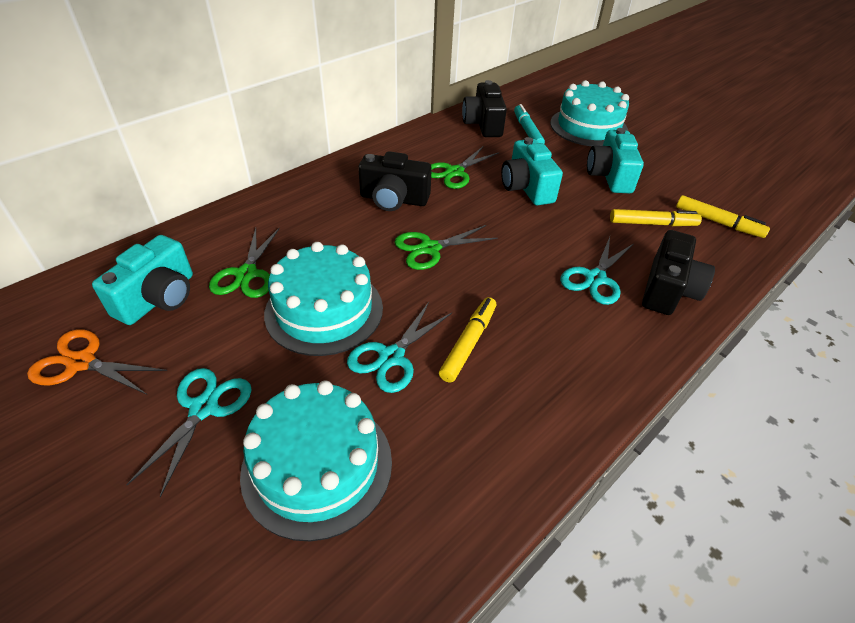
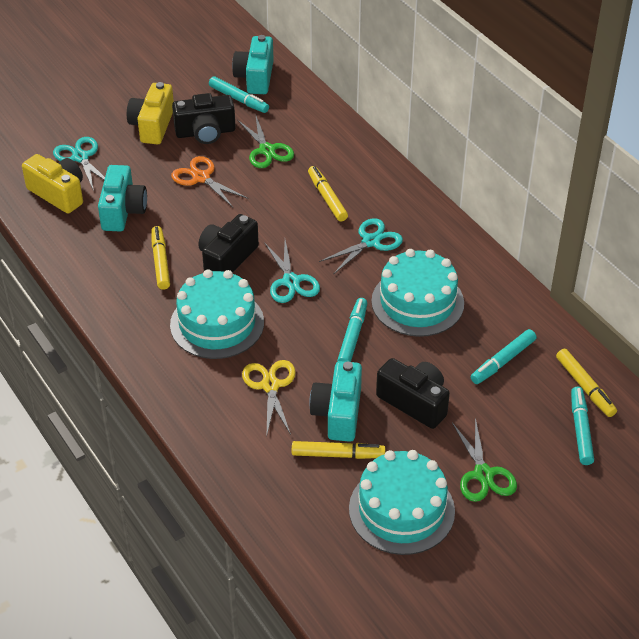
green scissors: 3 -> 2
turquoise marker: 1 -> 4
yellow camera: 0 -> 2
yellow marker: 3 -> 4
yellow scissors: 0 -> 1

